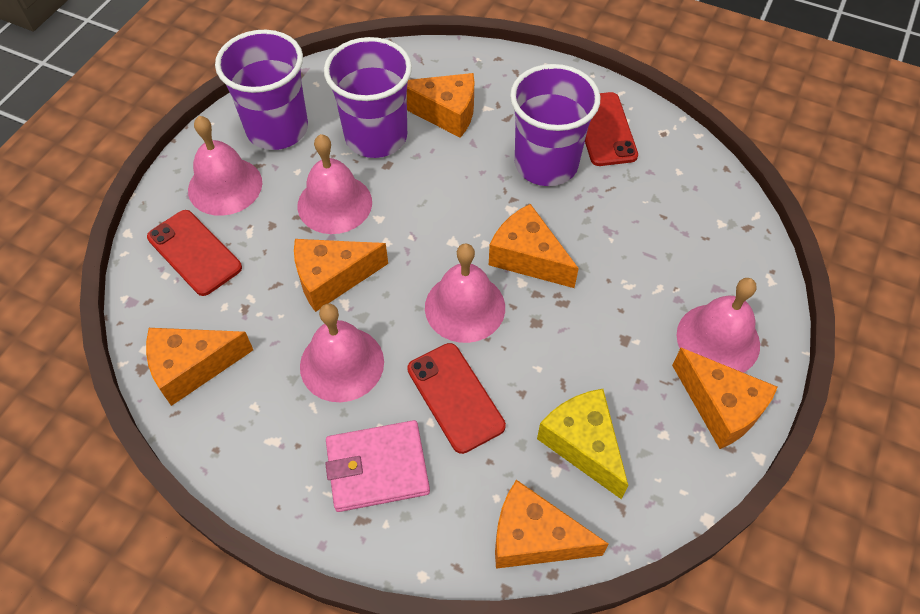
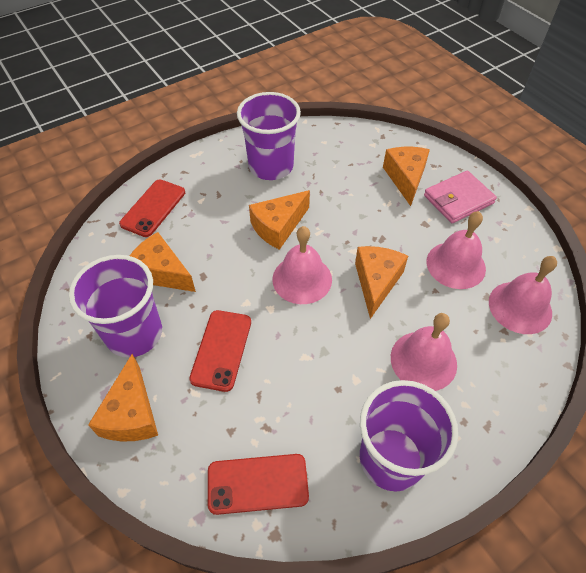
orange cheese: 6 -> 5
pink bell: 5 -> 4
yellow cheese: 1 -> 0

